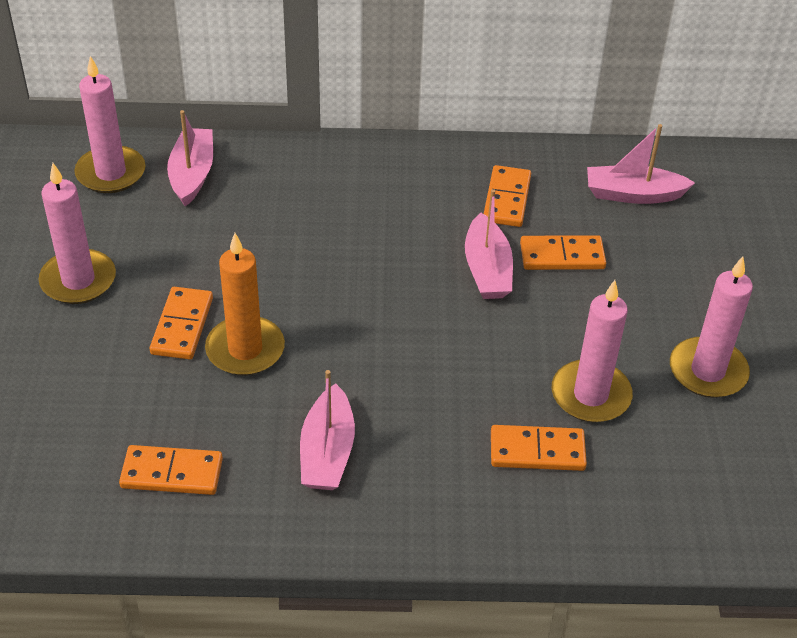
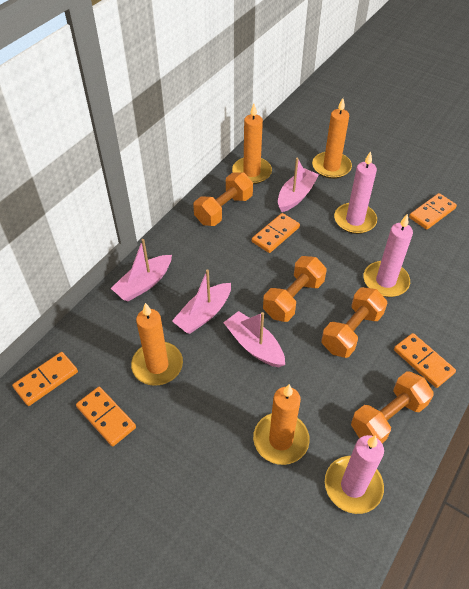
orange candle: 1 -> 4
orange dumbbell: 0 -> 4
pink candle: 4 -> 3

